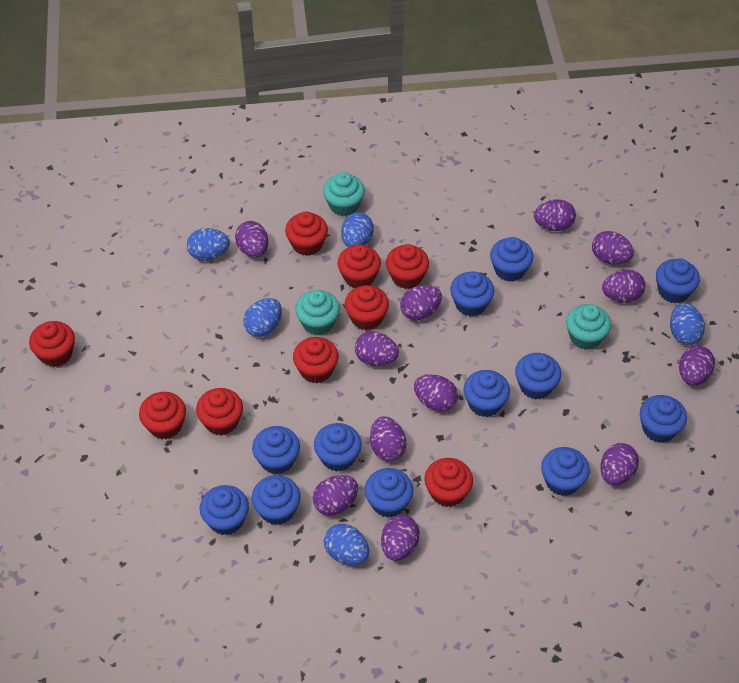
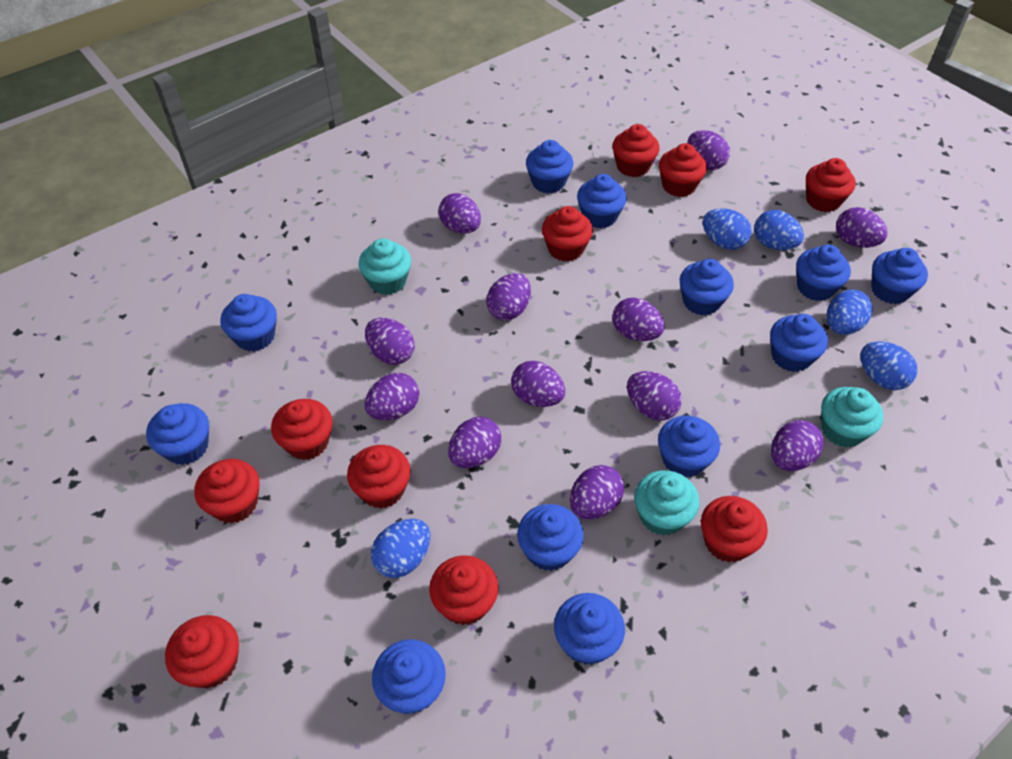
red cupcake: 9 -> 10

